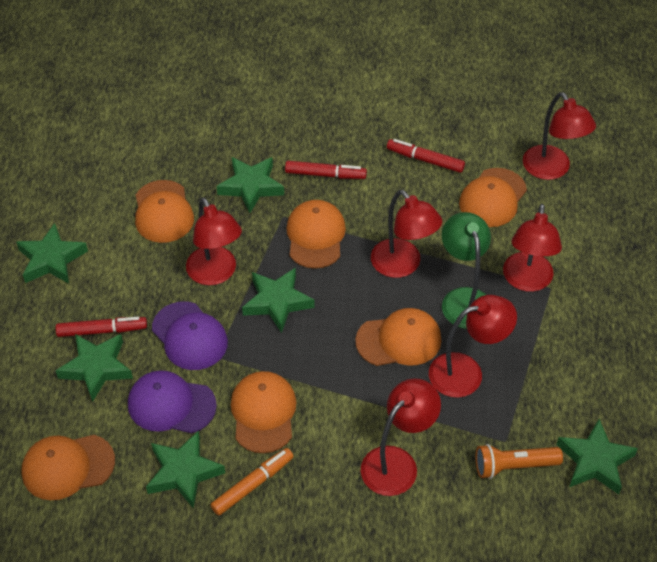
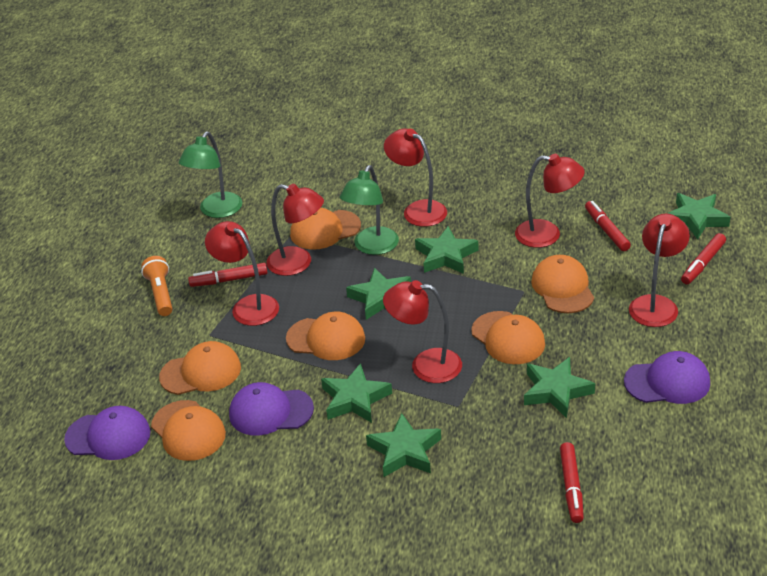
green lamp: 1 -> 2
orange marker: 1 -> 0
purple cap: 2 -> 3
red marker: 3 -> 4

